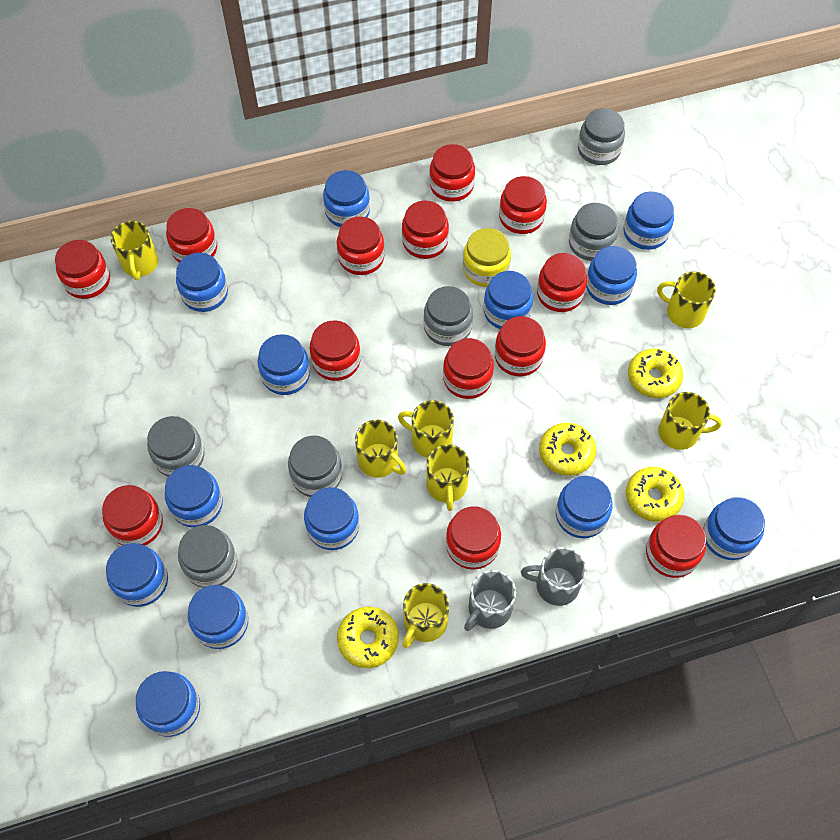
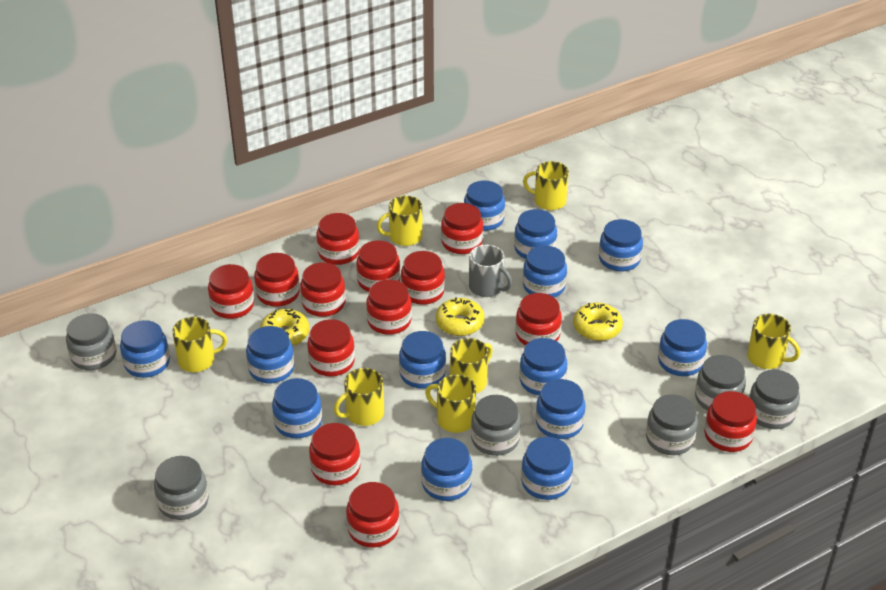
grey mug: 2 -> 1
yellow donut: 4 -> 3
yellow jar: 1 -> 0

